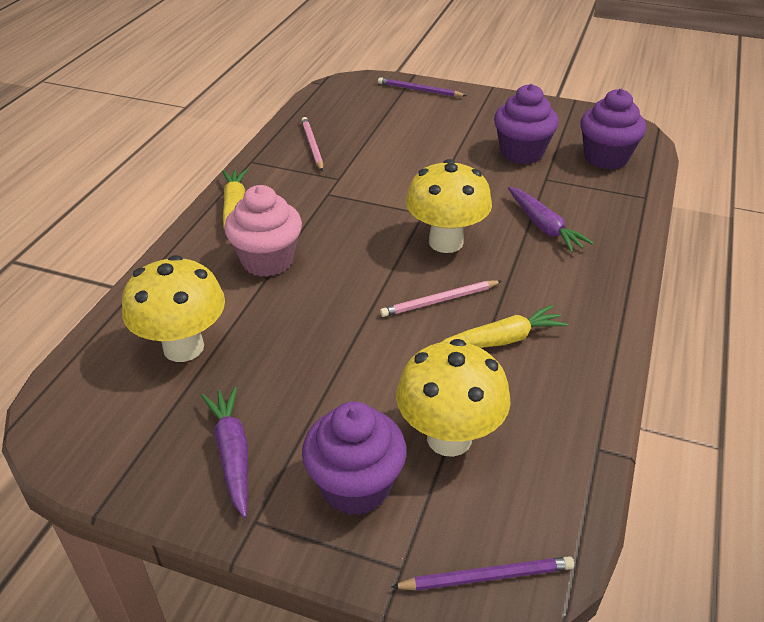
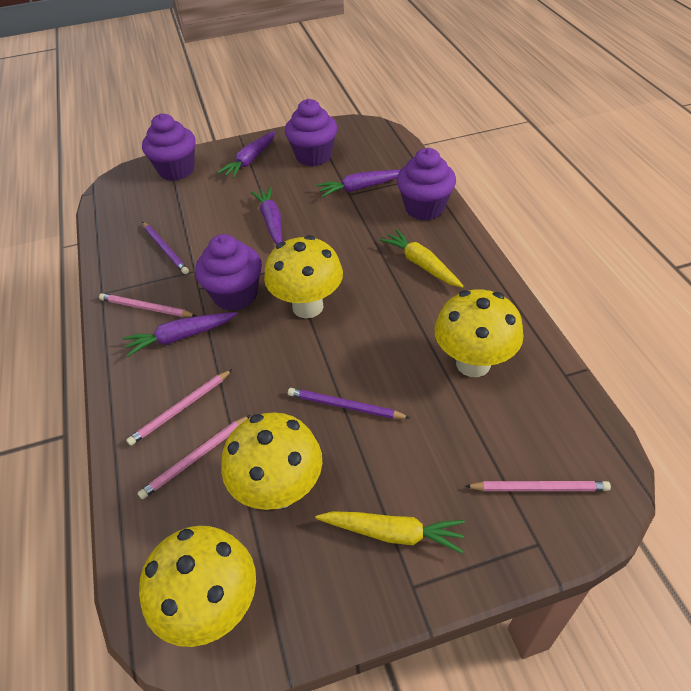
pink cupcake: 1 -> 0
pink pencil: 2 -> 4
purple carrot: 2 -> 4
purple cupcake: 3 -> 4
yellow mushroom: 3 -> 4

